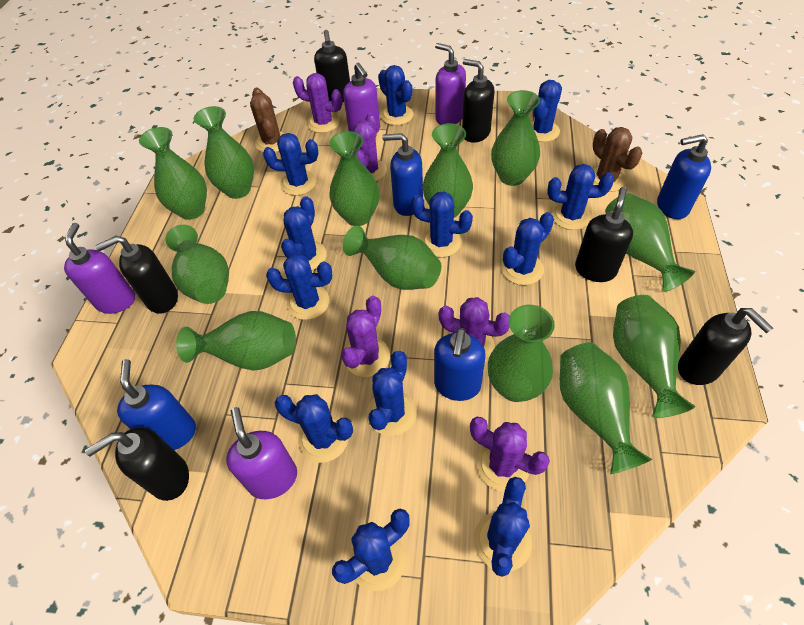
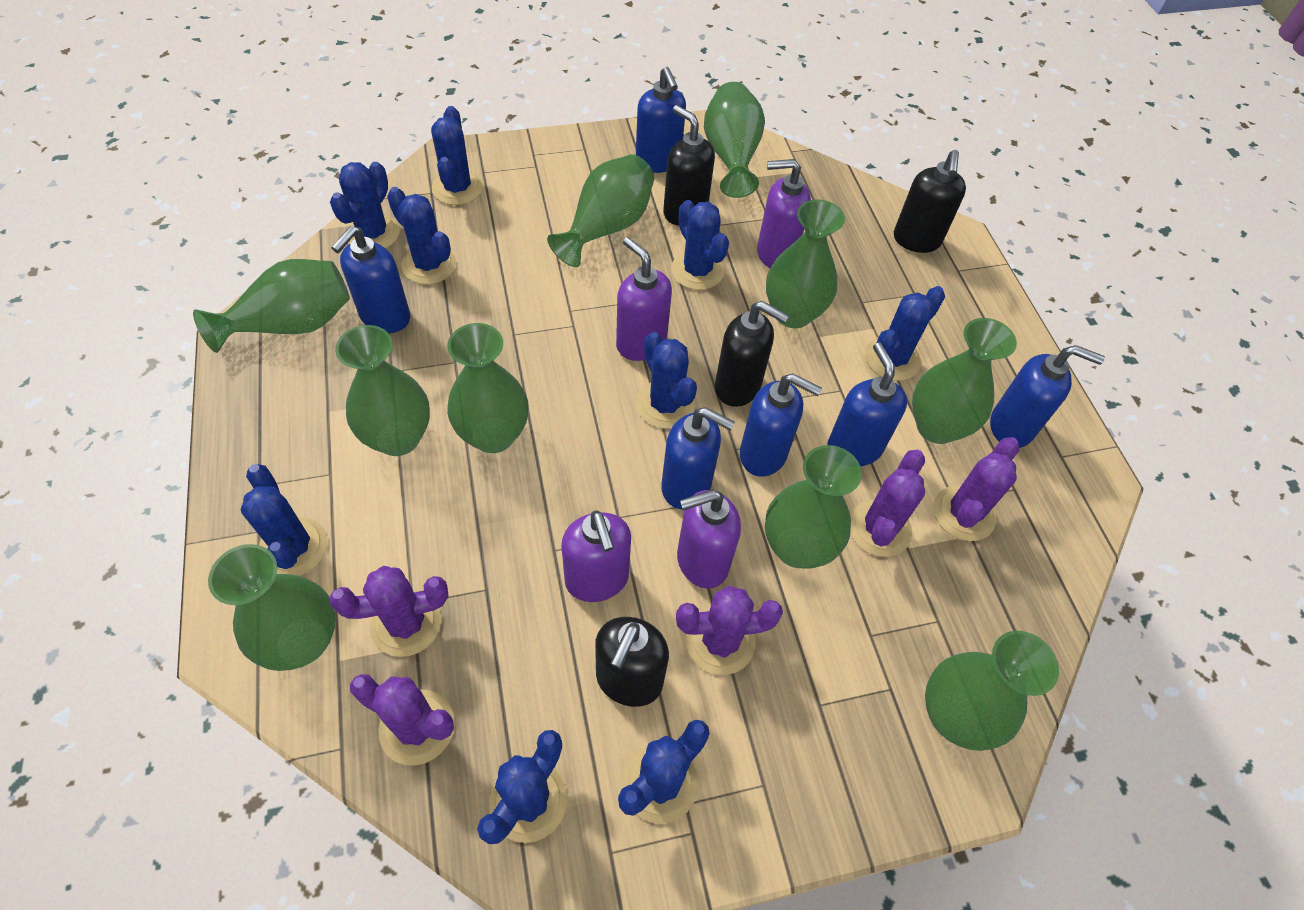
black soap dispenser: 6 -> 4
blue cactus: 12 -> 9
blue soap dispenser: 4 -> 6
brown cactus: 2 -> 0
green vase: 12 -> 10

